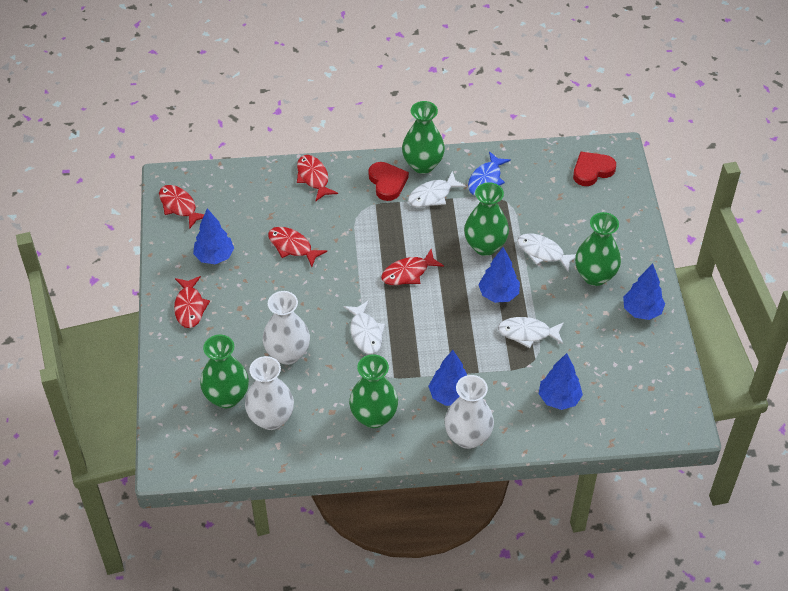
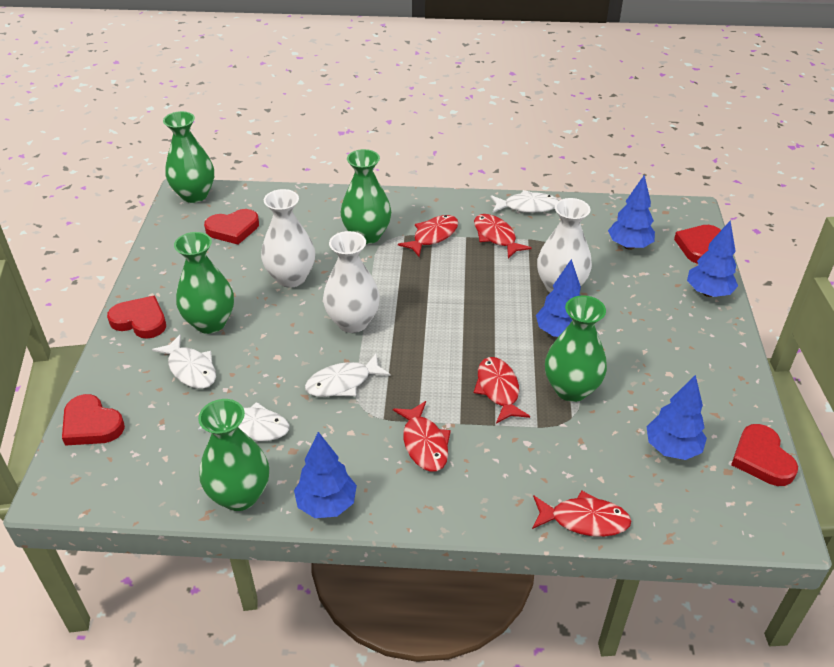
blue fish: 1 -> 0
red heart: 2 -> 5

